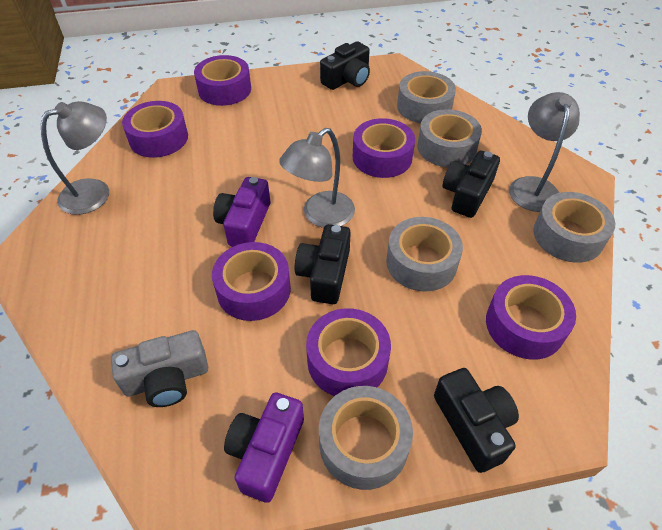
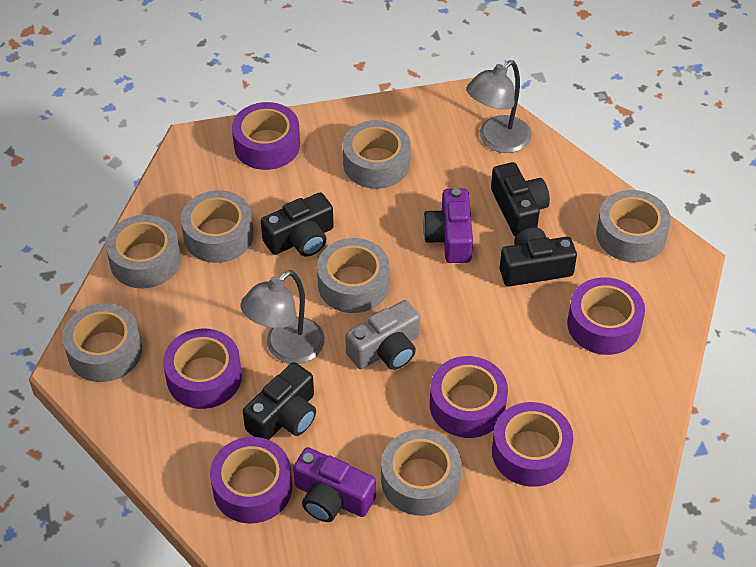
grey lamp: 3 -> 2
grey tape: 5 -> 7

